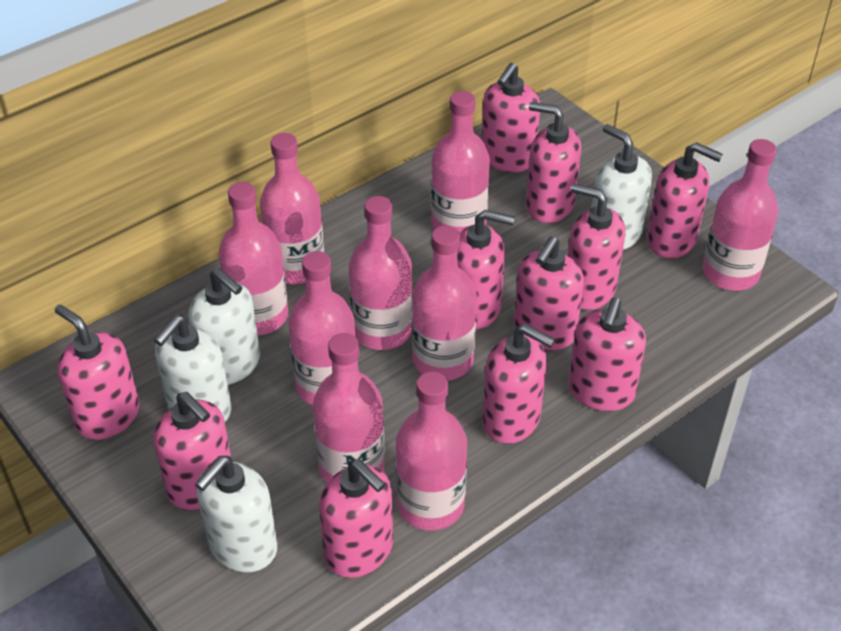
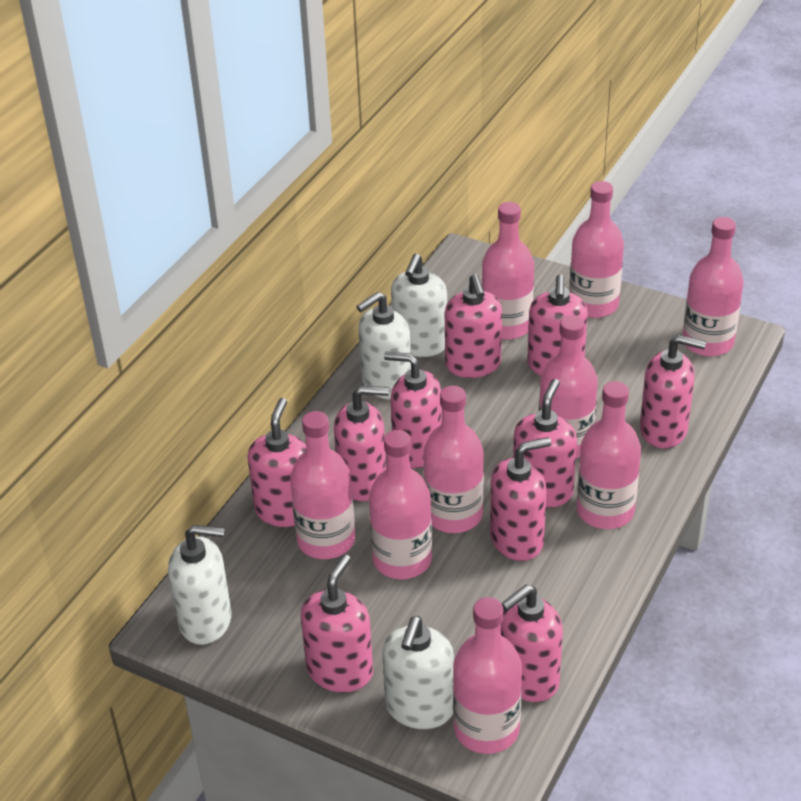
pink soap dispenser: 11 -> 10

